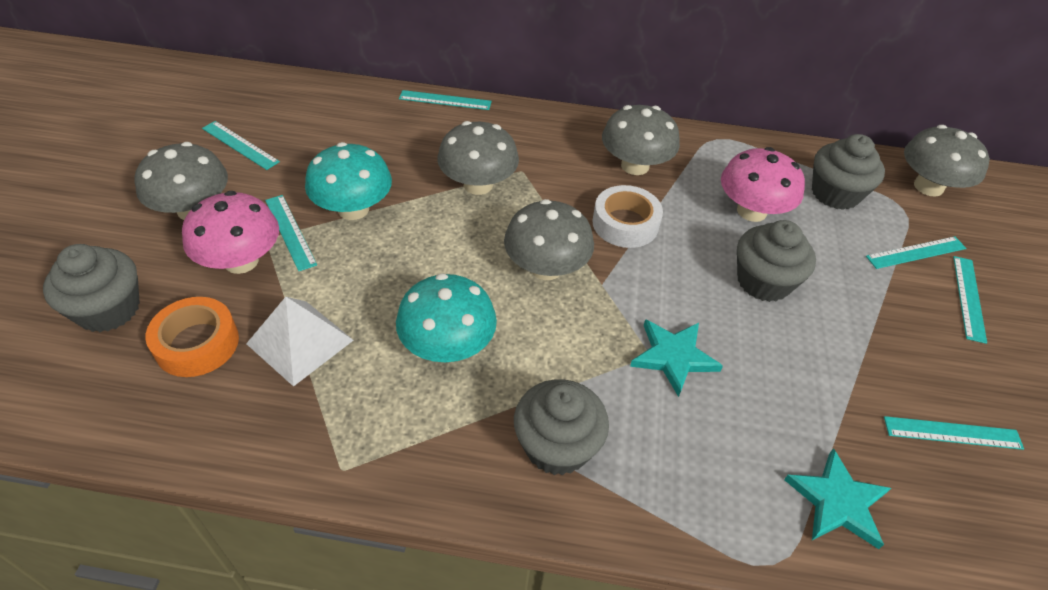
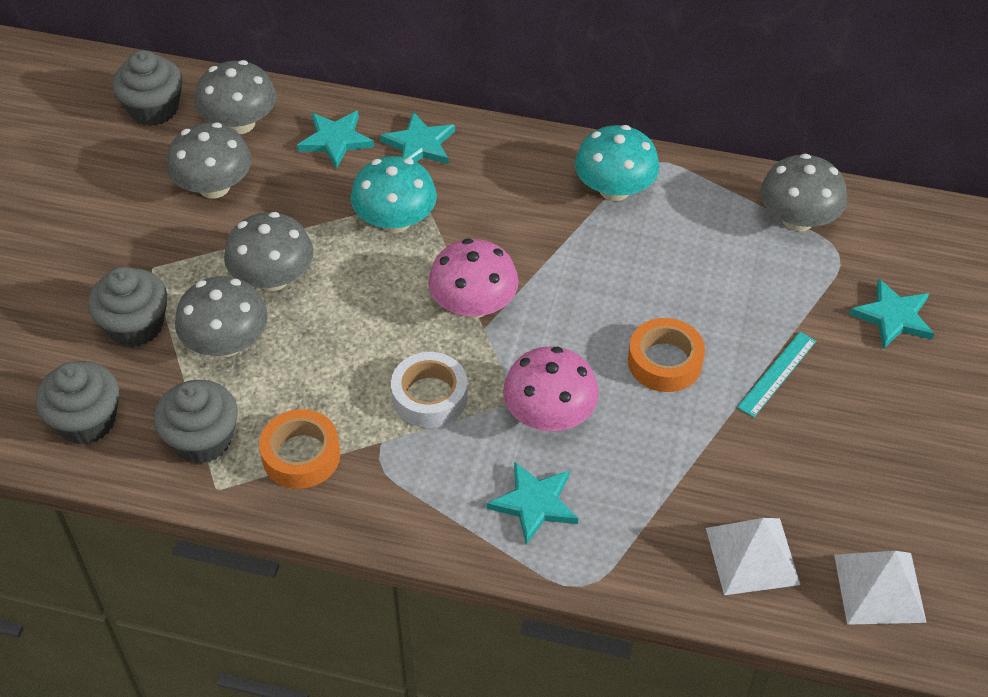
orange tape: 1 -> 2
turquoise ruler: 6 -> 1
turquoise star: 2 -> 4
white pyramid: 1 -> 2

